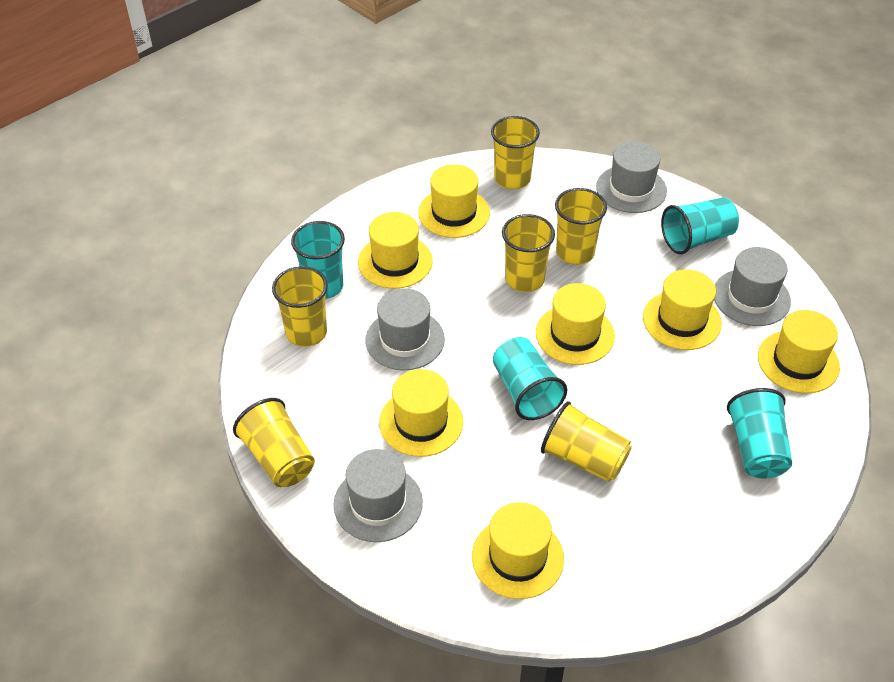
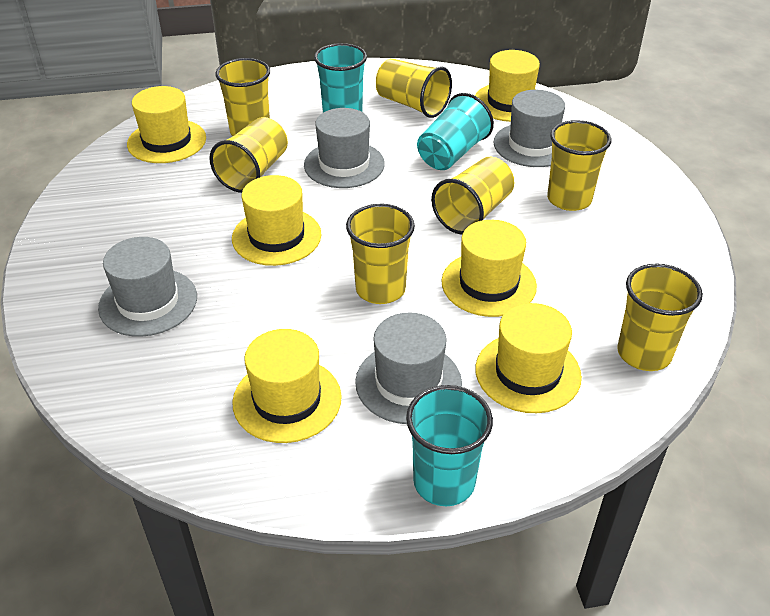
turquoise cup: 4 -> 3
yellow cup: 6 -> 7
yellow hat: 7 -> 6

